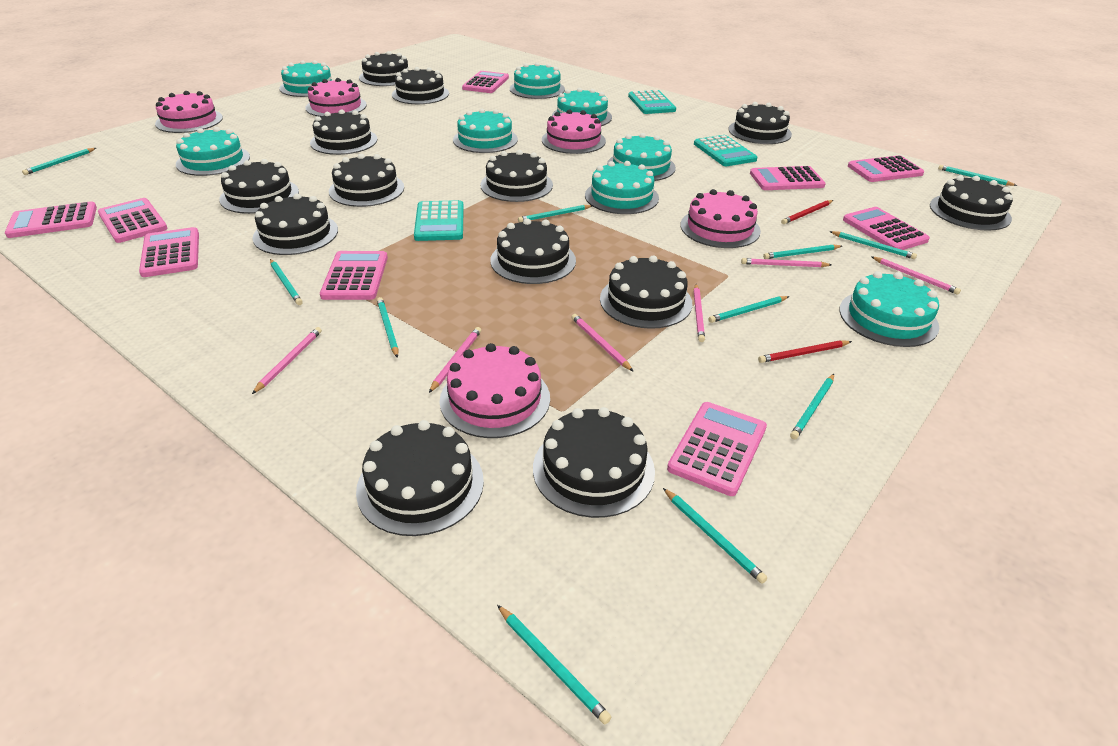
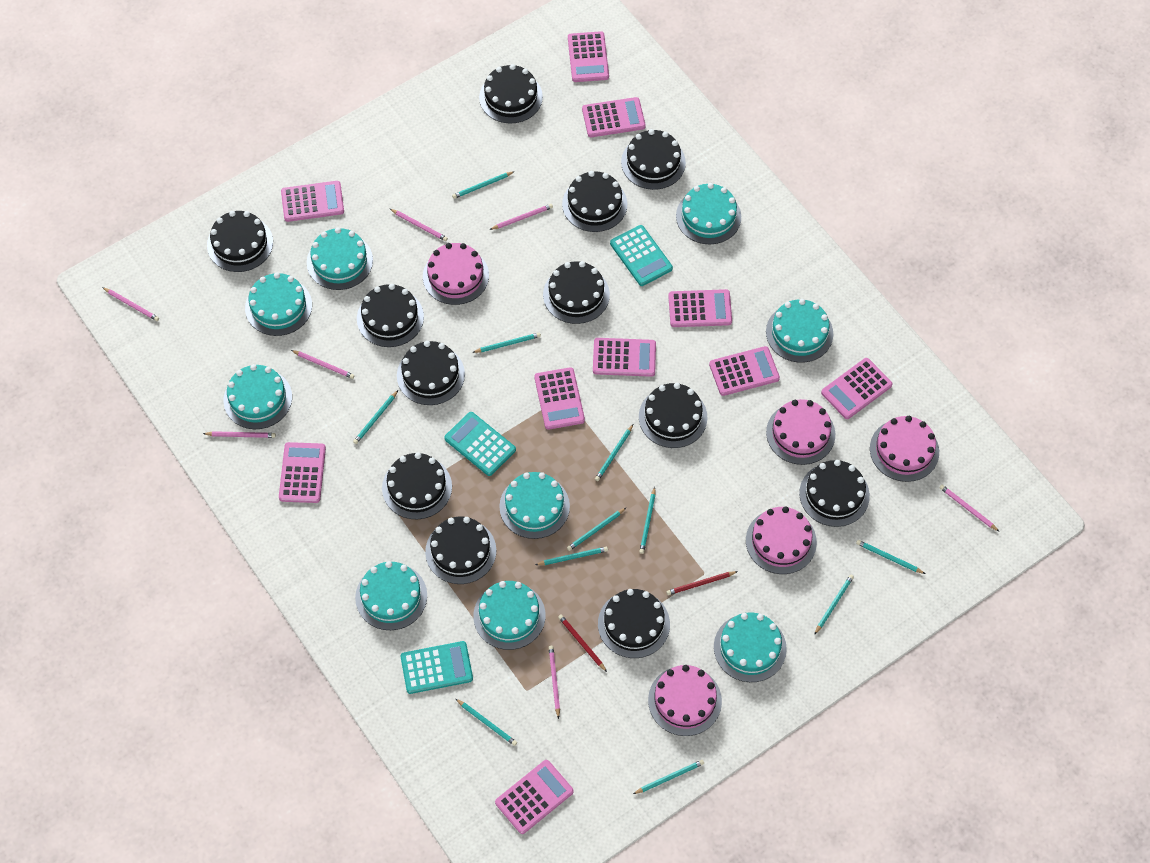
black cake: 13 -> 12
pink calculator: 9 -> 10
pink pencil: 6 -> 7
turquoise cake: 8 -> 9

